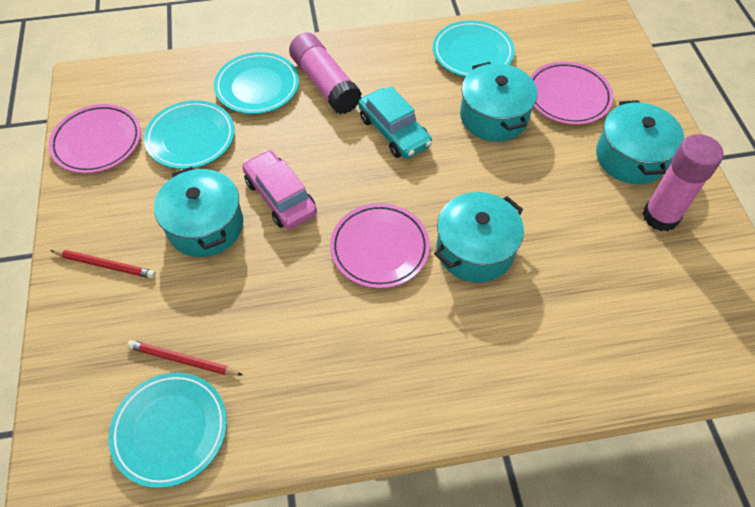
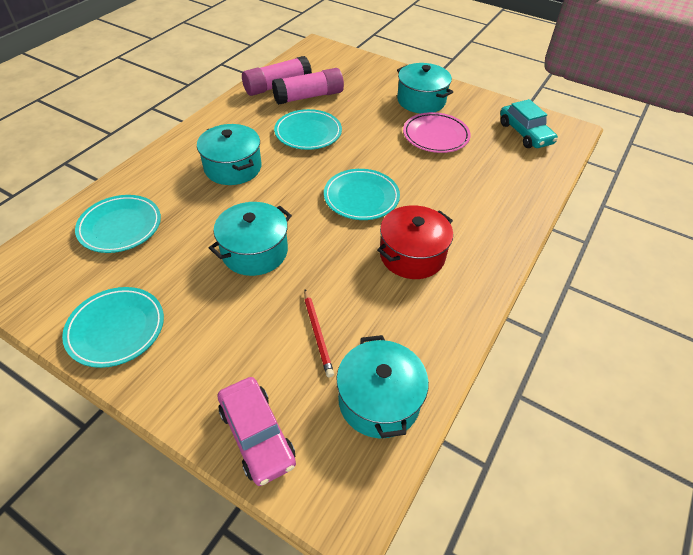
pink plate: 3 -> 1
red pencil: 2 -> 1
red pot: 0 -> 1

